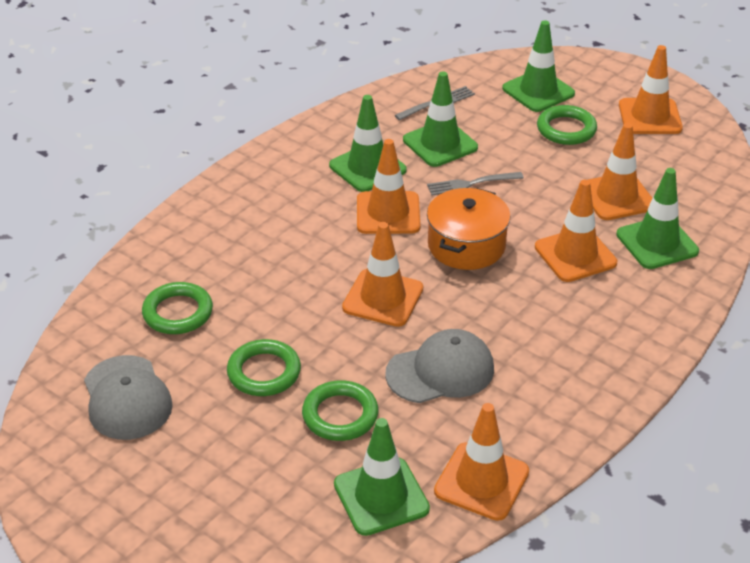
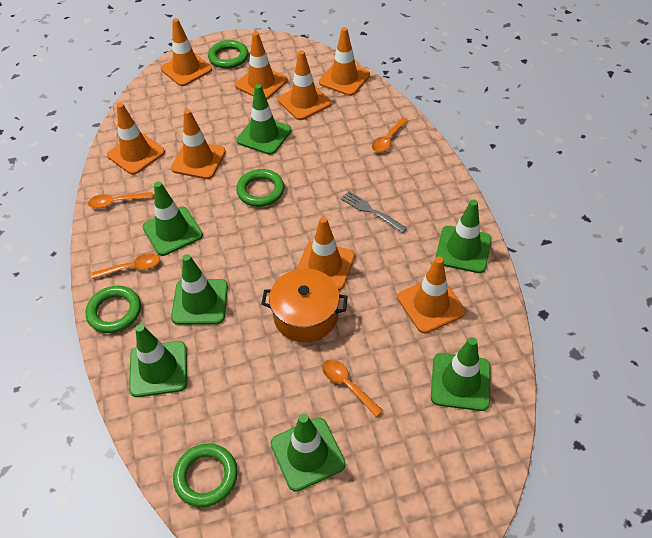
green traffic cone: 5 -> 7
grey cap: 2 -> 0
grey fork: 2 -> 1
orange spoon: 0 -> 4
orange traffic cone: 6 -> 8

